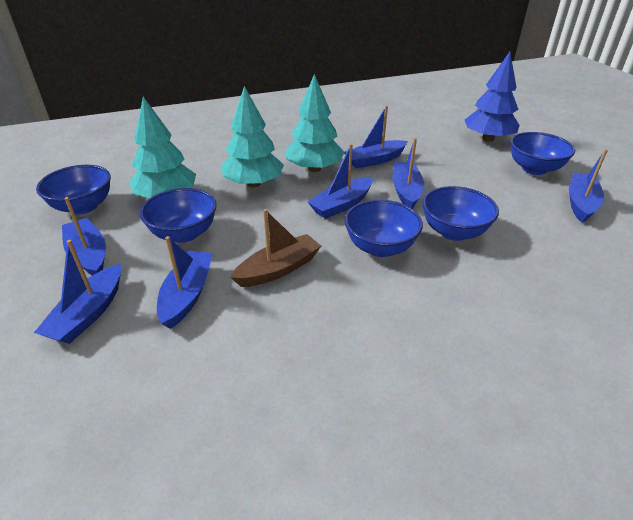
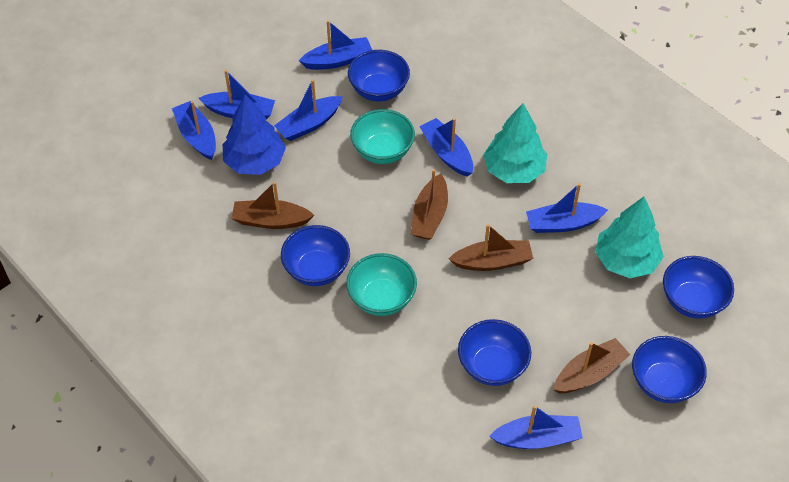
brown boat: 1 -> 4
turquoise bowl: 0 -> 2
turquoise tree: 3 -> 2

